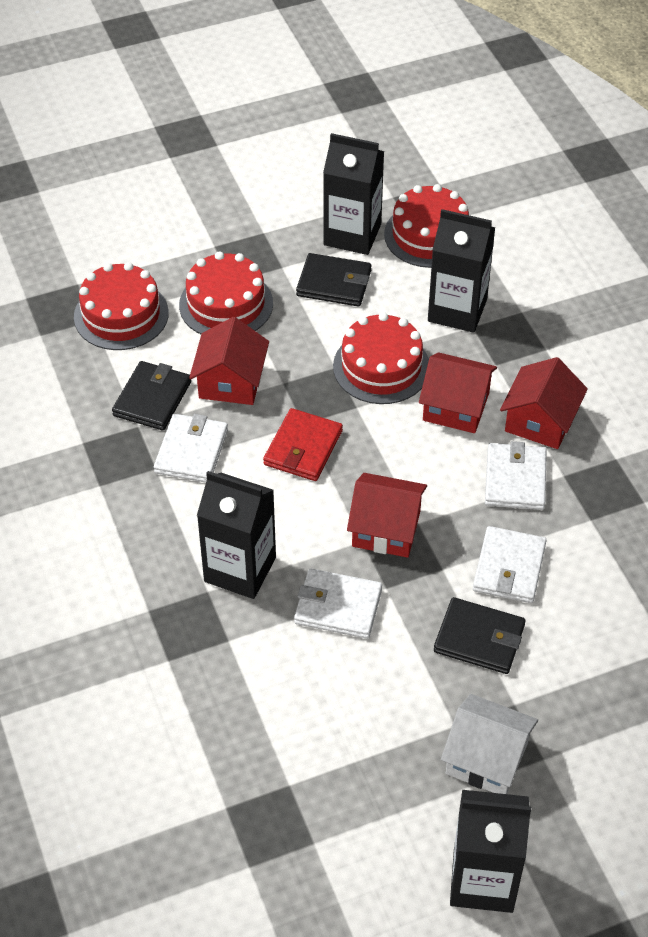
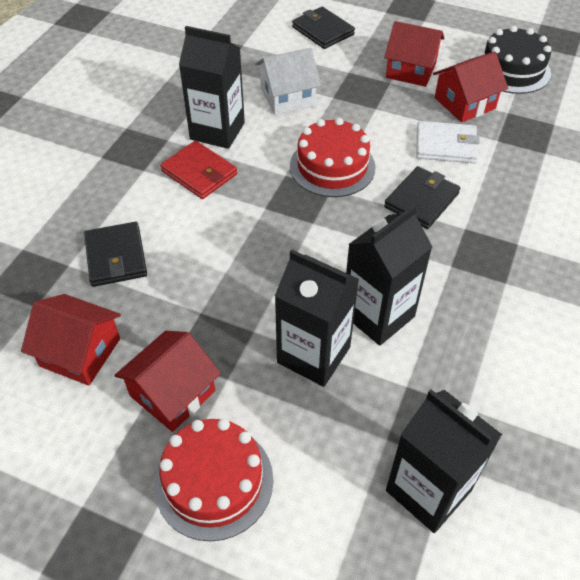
black cake: 0 -> 1
red cake: 4 -> 2
white wallet: 4 -> 1

